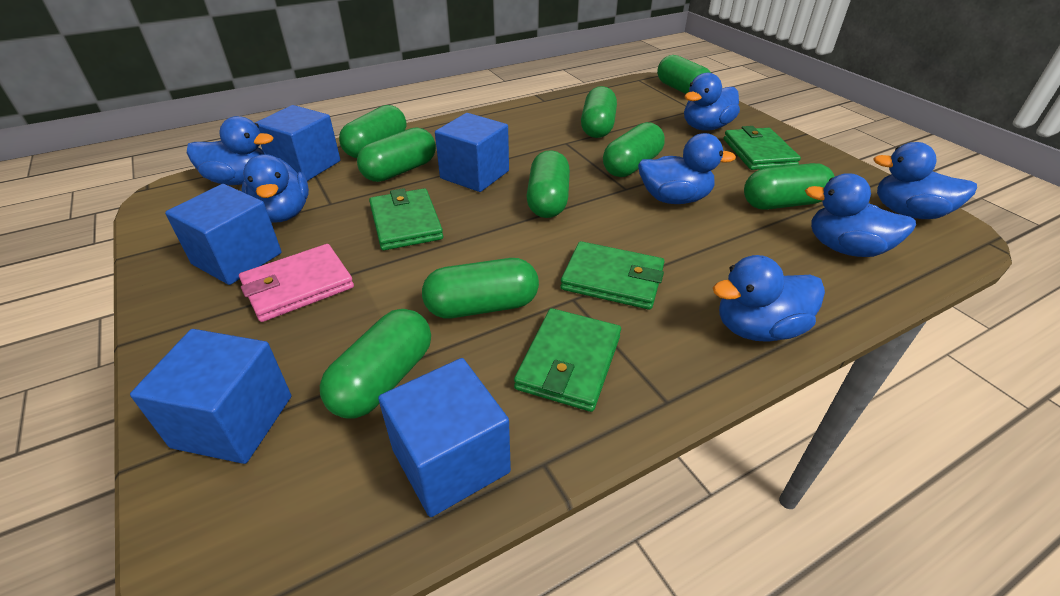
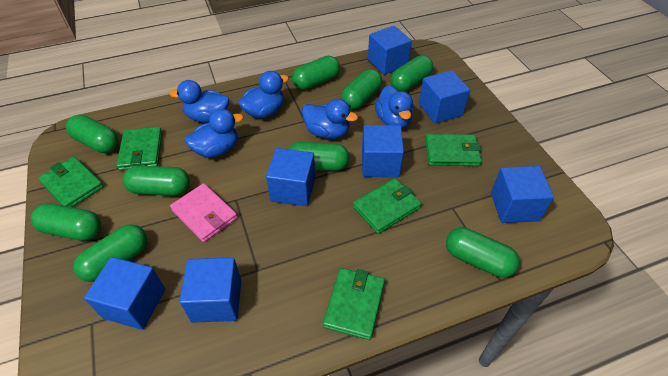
blue cube: 5 -> 7
blue duck: 7 -> 5
green wallet: 4 -> 5

